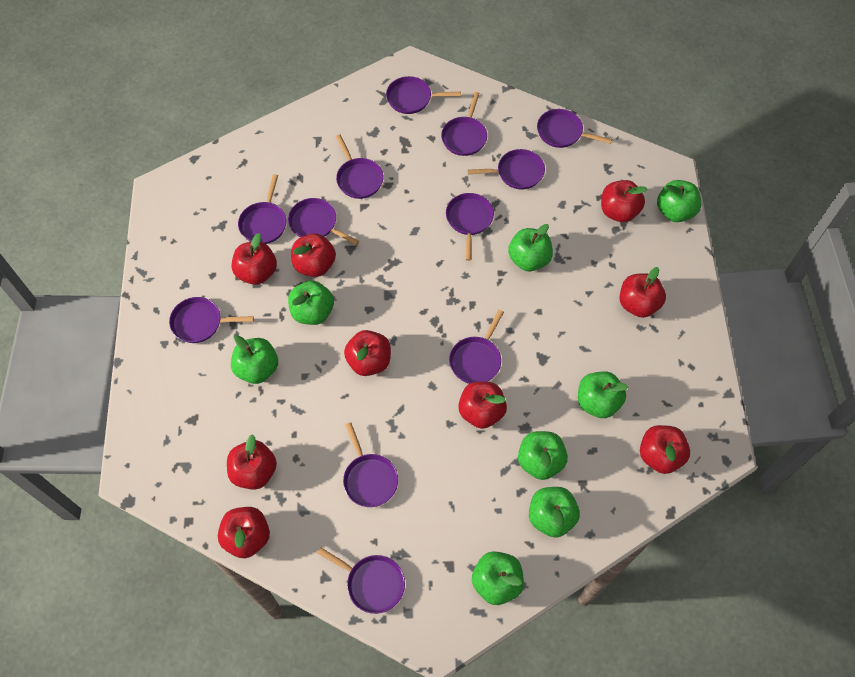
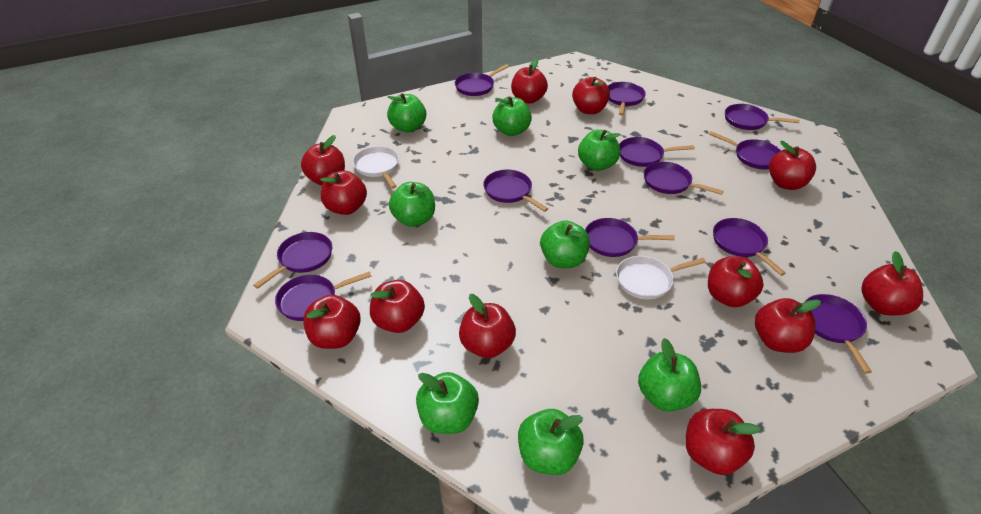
red apple: 9 -> 12
white pan: 0 -> 2

